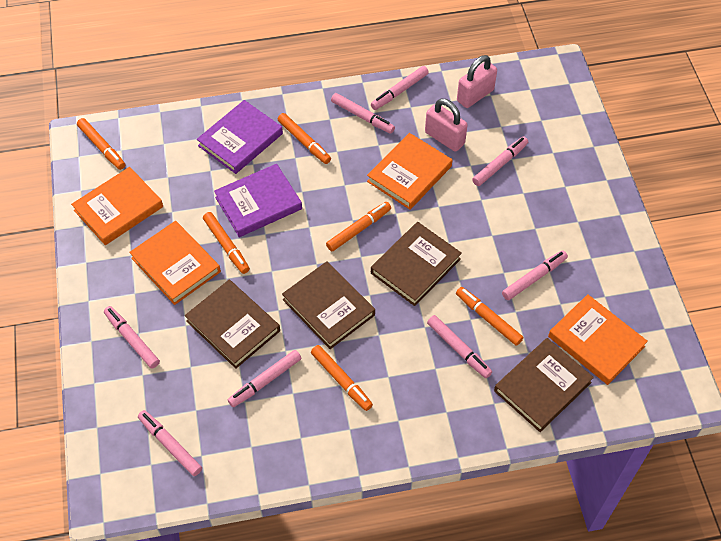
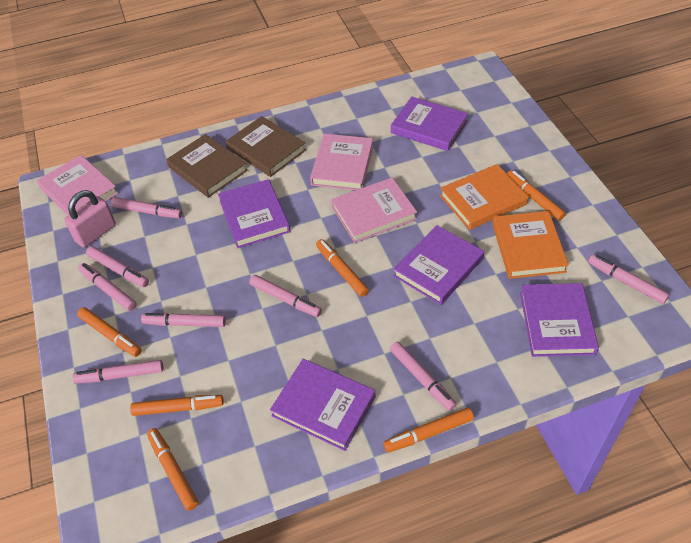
brown book: 4 -> 2
orange book: 4 -> 2
pink book: 0 -> 3
pink padlock: 2 -> 1
purple book: 2 -> 5

